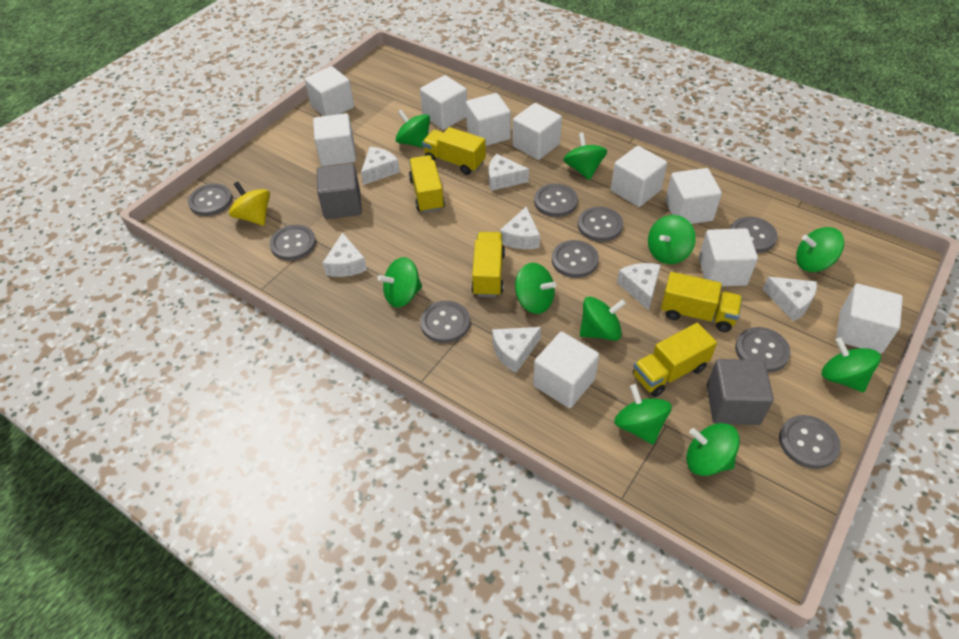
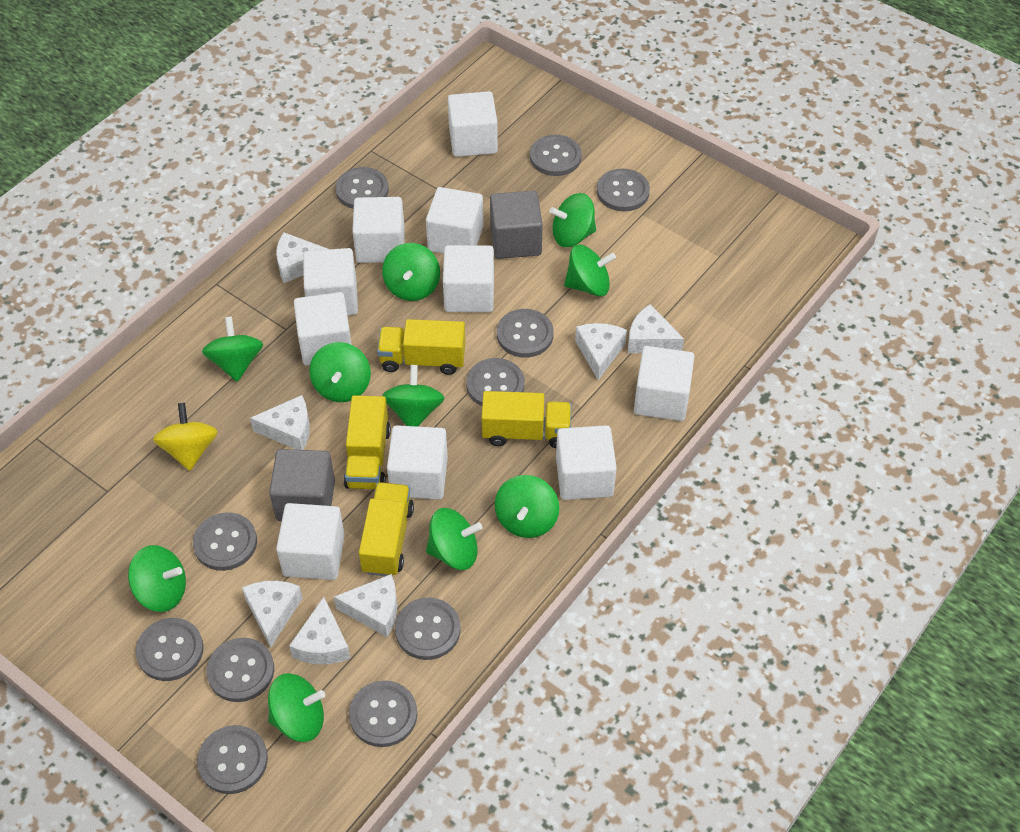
grey button: 9 -> 11
yellow truck: 5 -> 4

